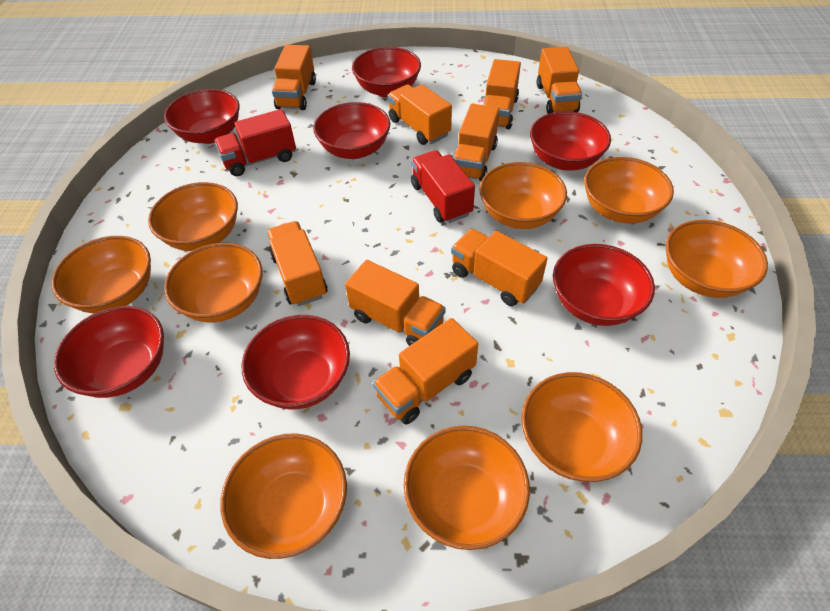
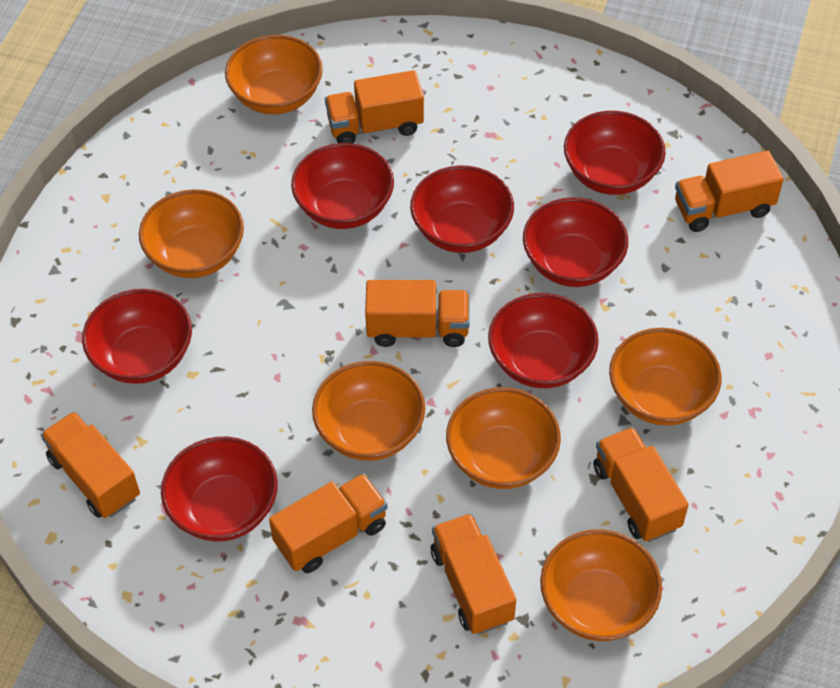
orange bowl: 9 -> 6
orange truck: 9 -> 7
red truck: 2 -> 0

